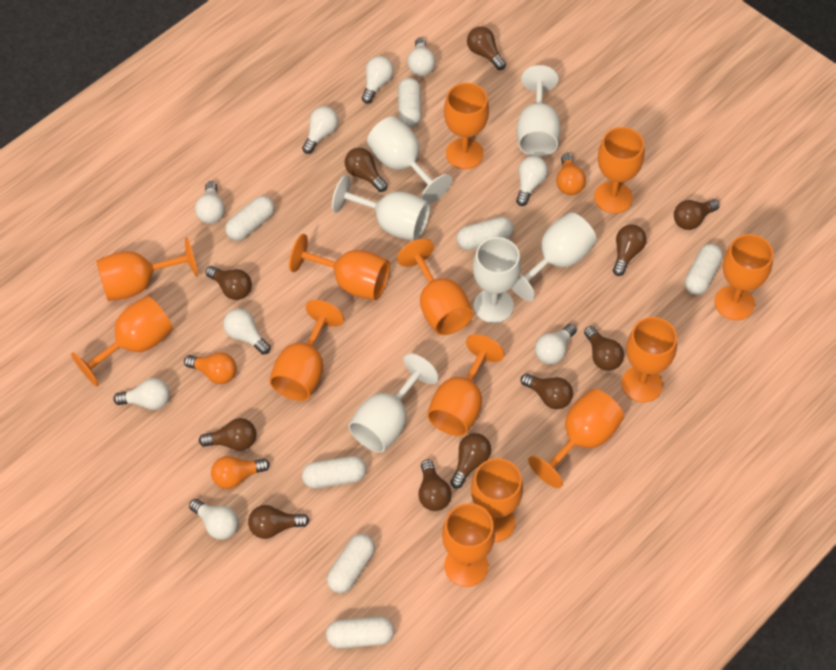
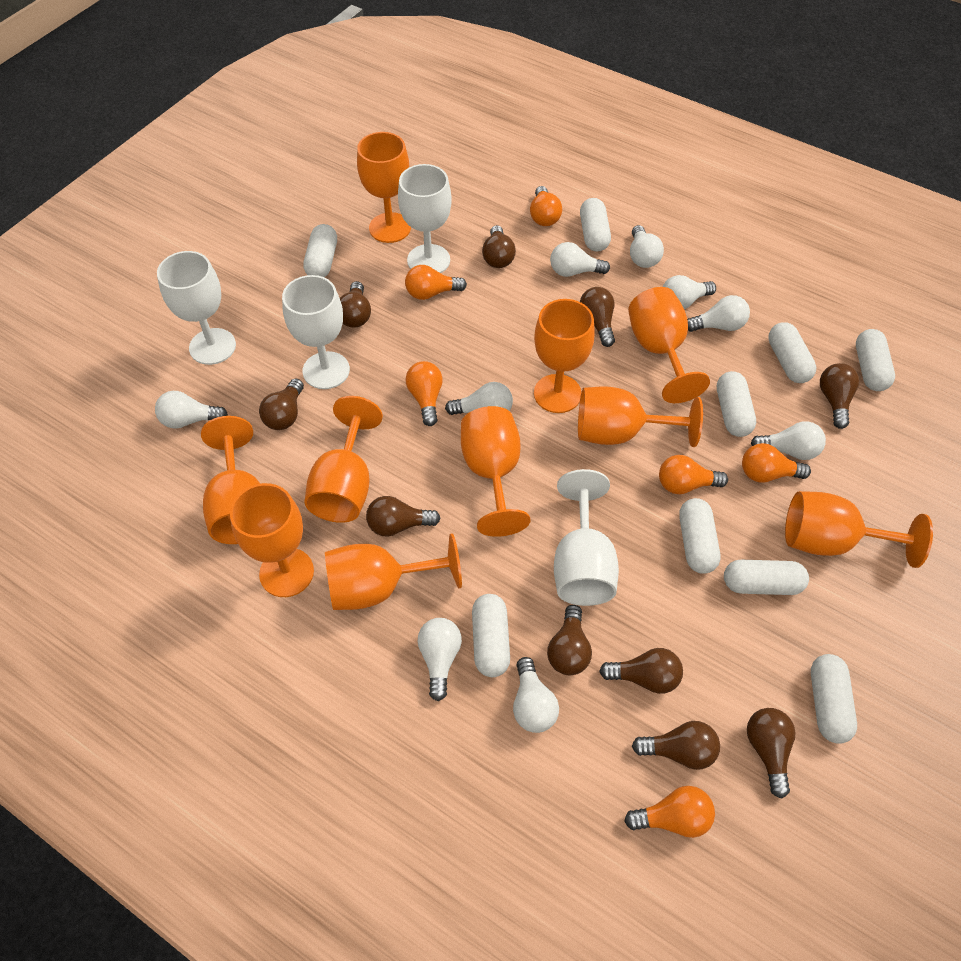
brown light bulb: 11 -> 10
orange goblet: 13 -> 10
orange light bulb: 3 -> 6
white capsule: 7 -> 9
white goblet: 6 -> 4

